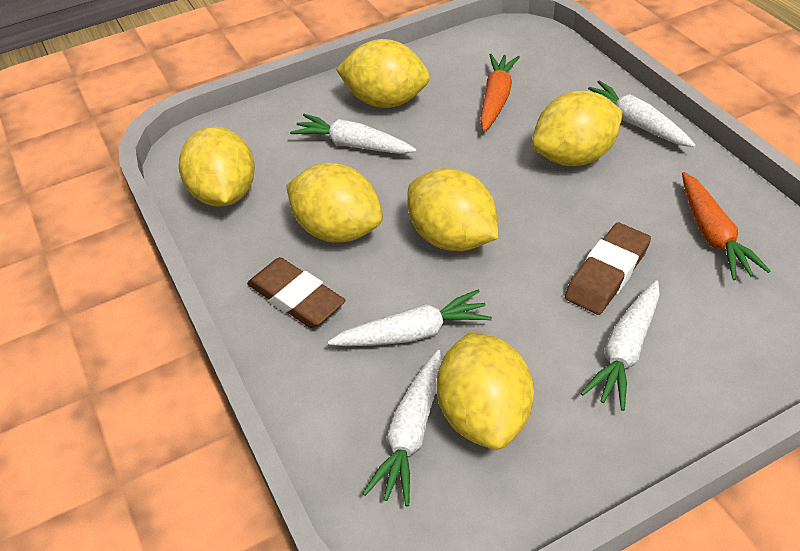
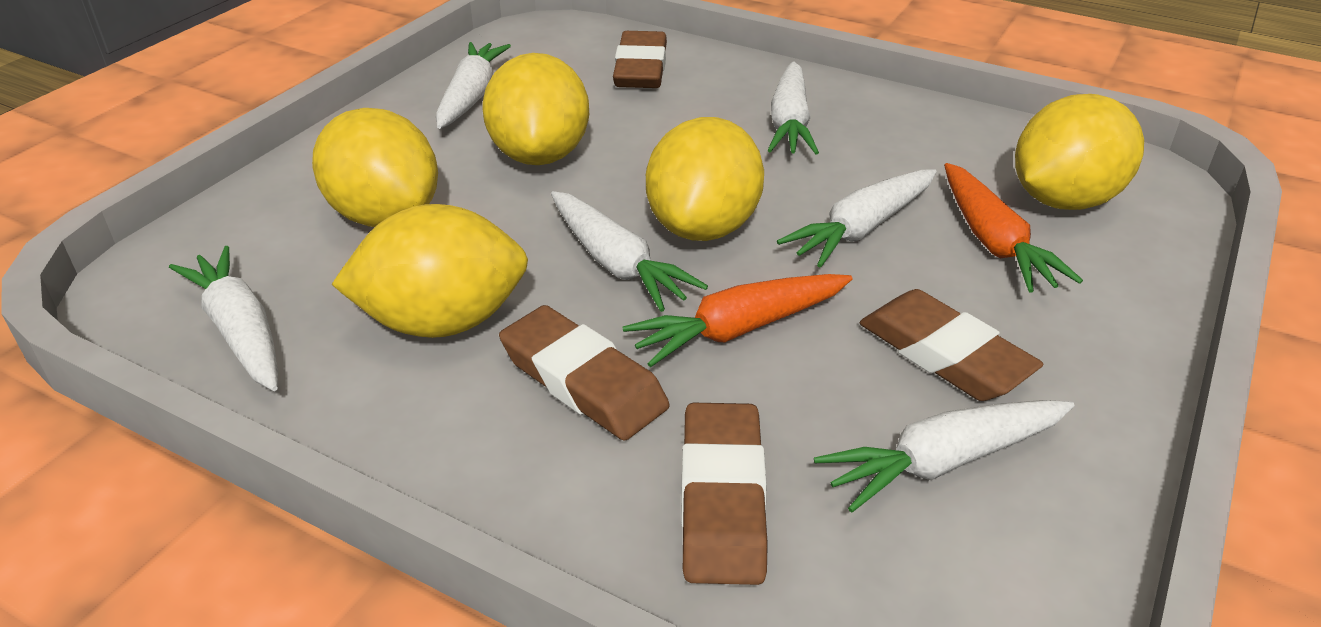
brown eraser: 2 -> 4
white carrot: 5 -> 6
yellow lemon: 6 -> 5

